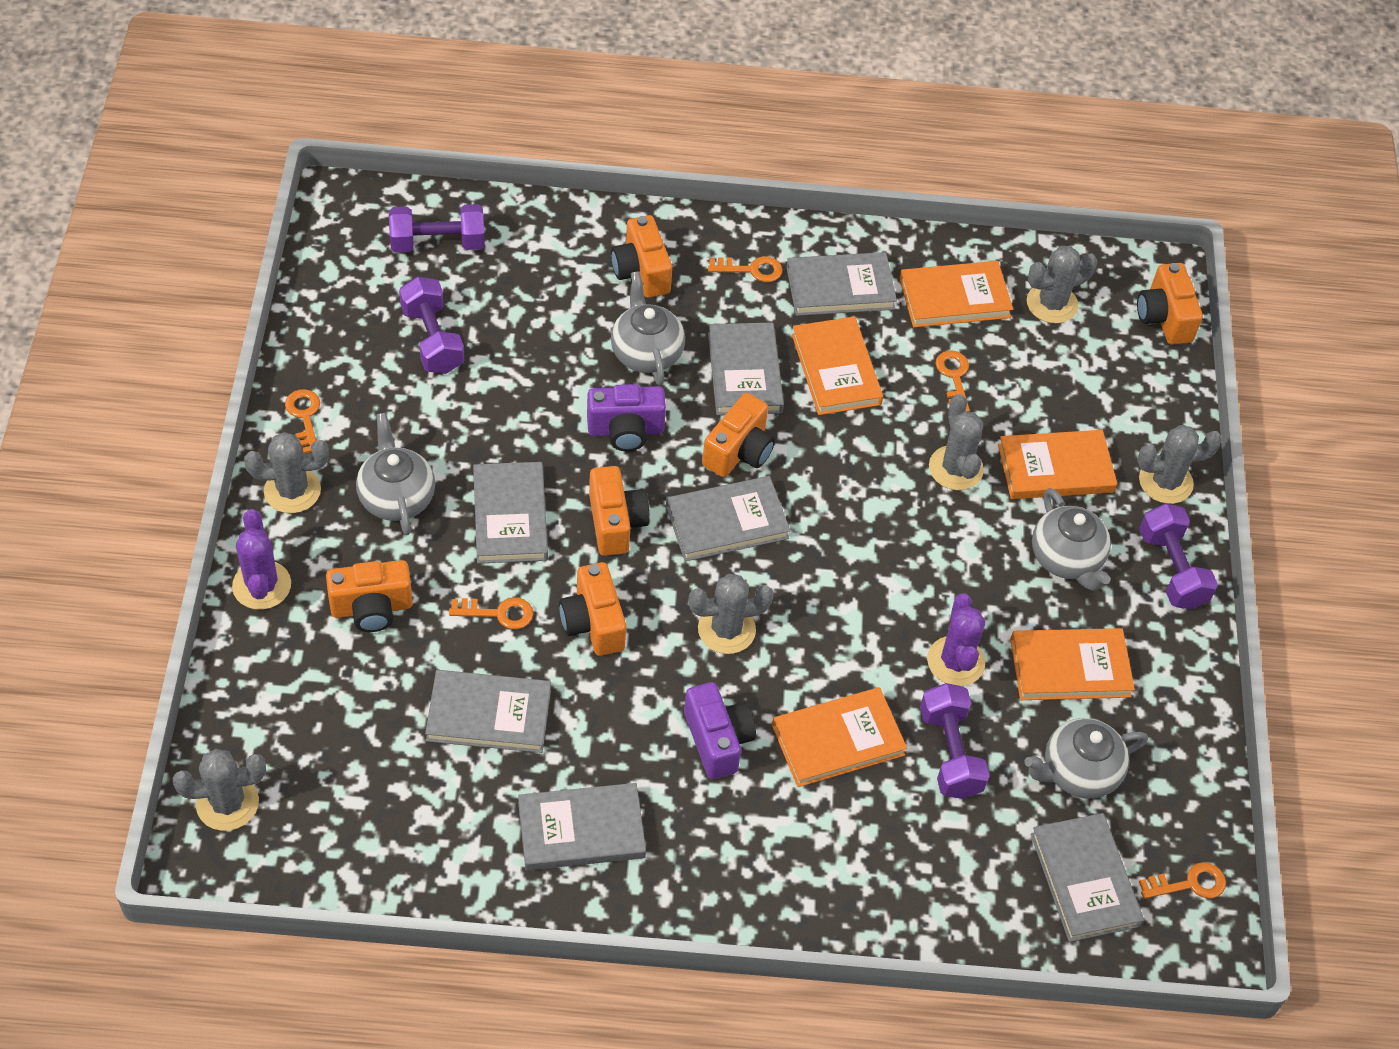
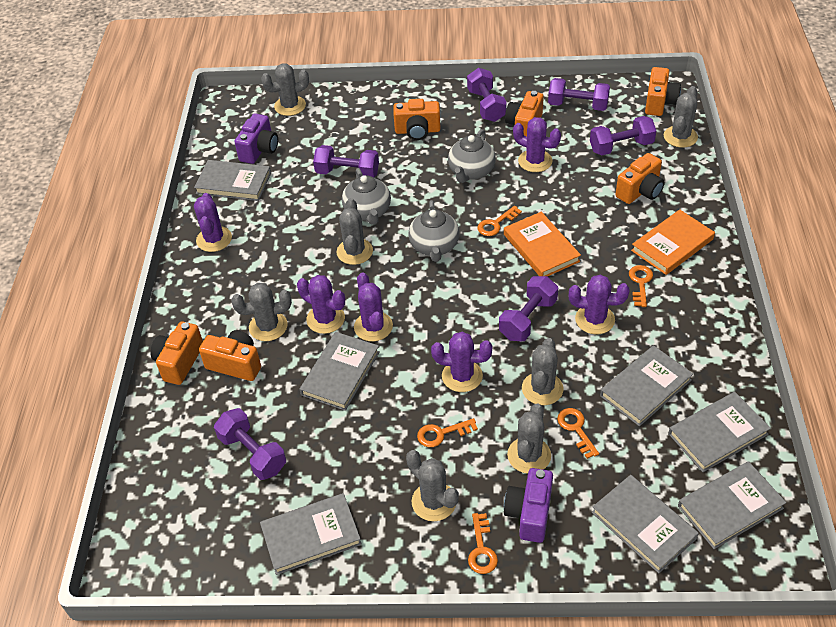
grey cactus: 6 -> 7
grey teapot: 4 -> 3
orange book: 5 -> 2
purple cactus: 2 -> 6
purple dumbbell: 4 -> 6

